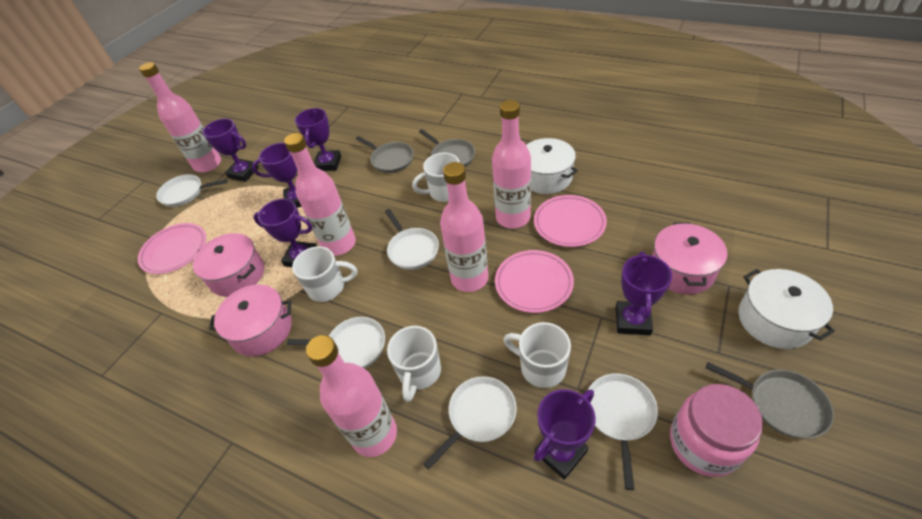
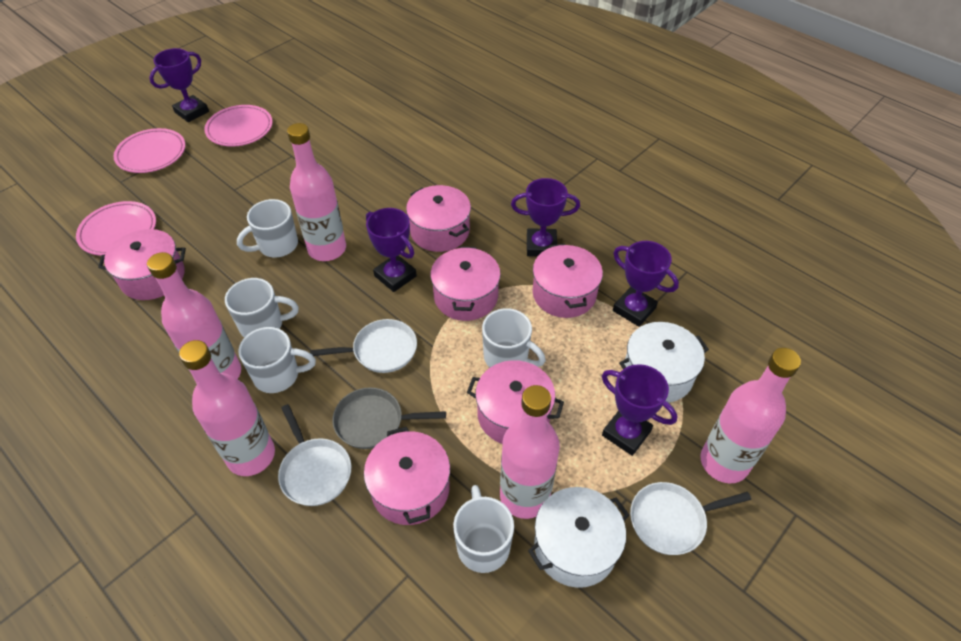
grey pan: 3 -> 1
pink jar: 1 -> 0
pink pot: 3 -> 6
purple trophy: 6 -> 5
white mug: 4 -> 5
white pan: 5 -> 3

